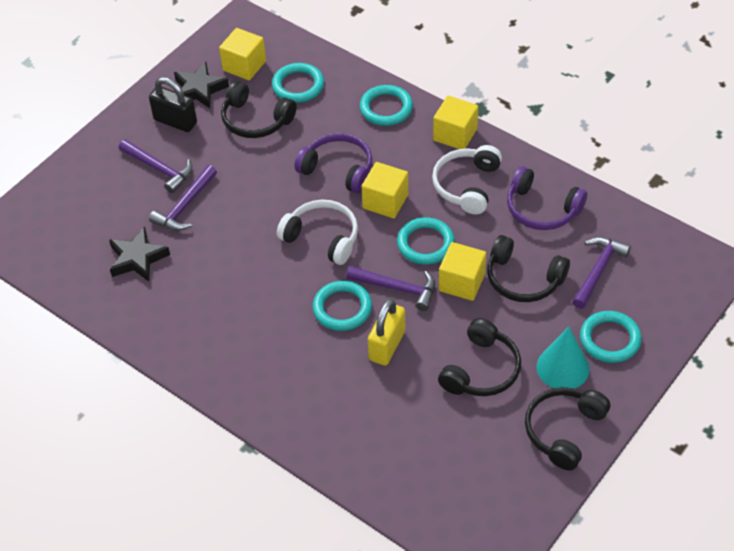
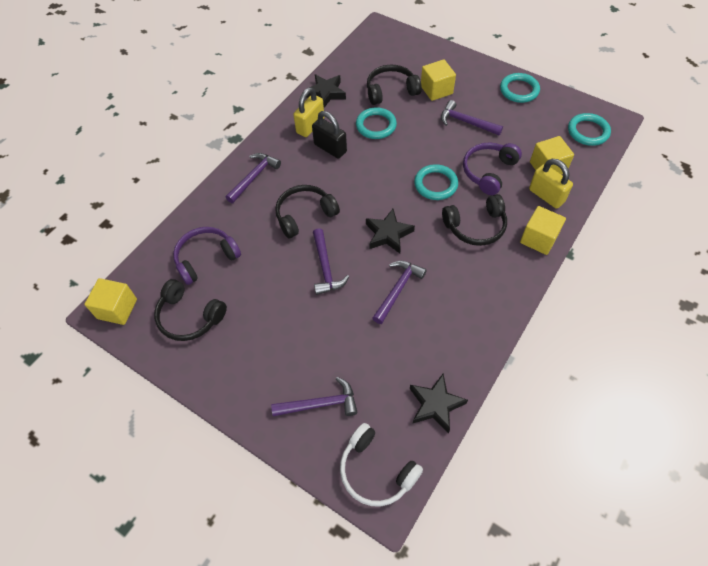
black star: 2 -> 3
purple hammer: 4 -> 5
turquoise cone: 1 -> 0
turquoise ring: 5 -> 4
white headphones: 2 -> 1
yellow padlock: 1 -> 2

